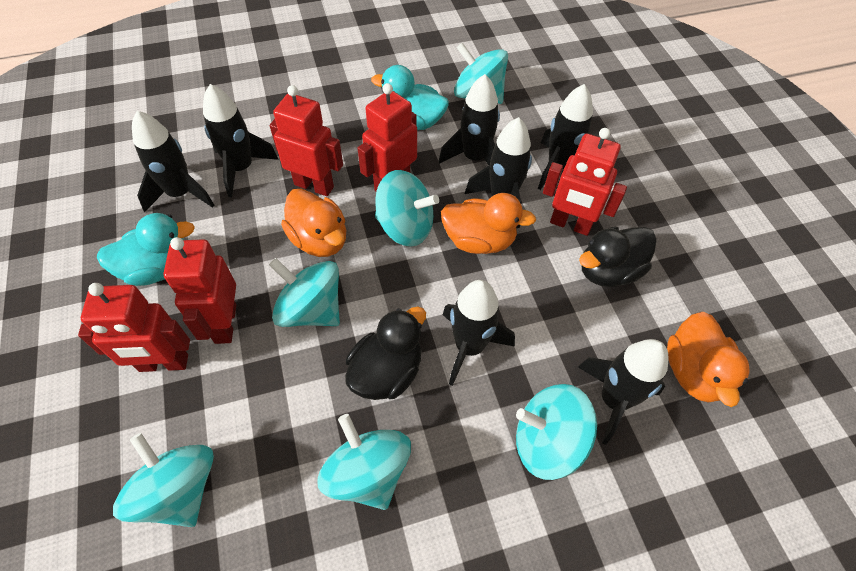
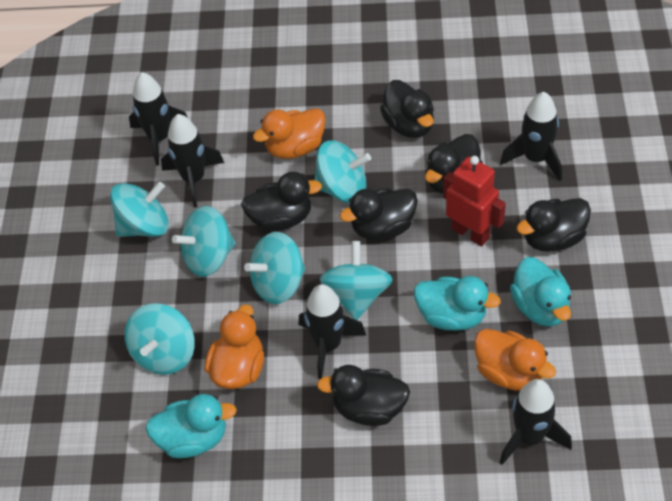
black duck: 2 -> 6
black rocket: 7 -> 5
red robot: 5 -> 1
turquoise duck: 2 -> 3

